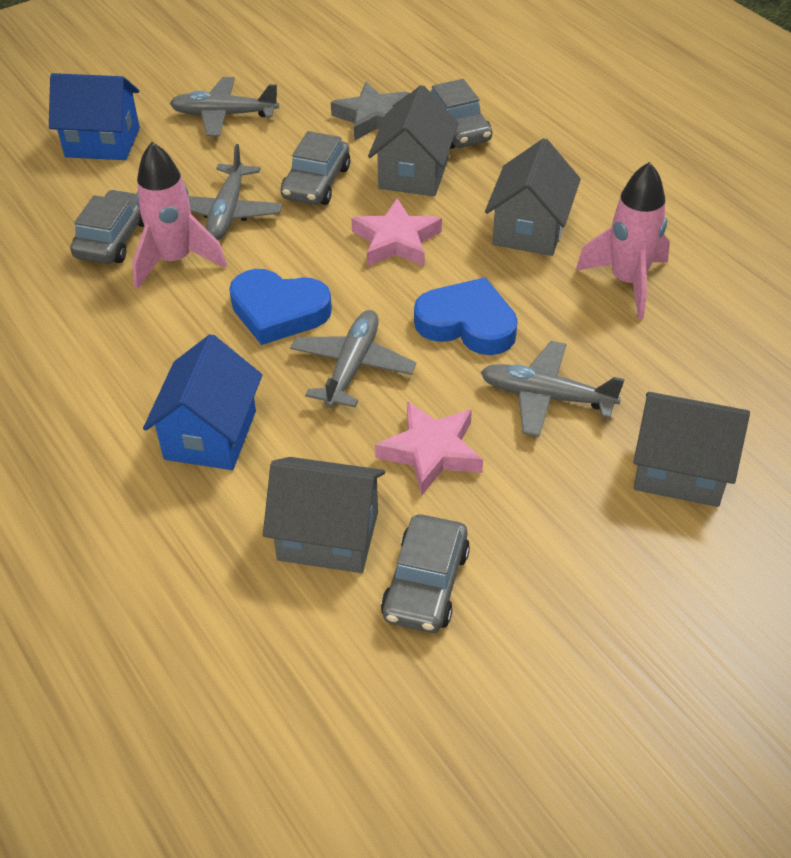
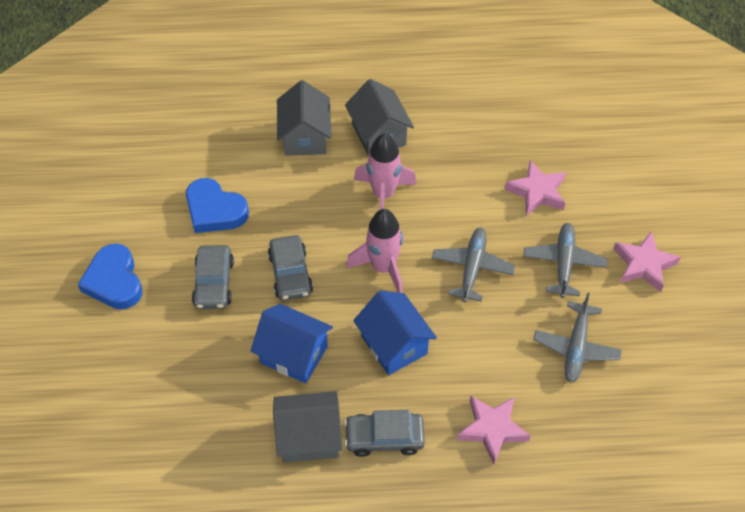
grey car: 4 -> 3
grey house: 4 -> 3
grey plane: 4 -> 3
grey star: 1 -> 0
pink star: 2 -> 3

